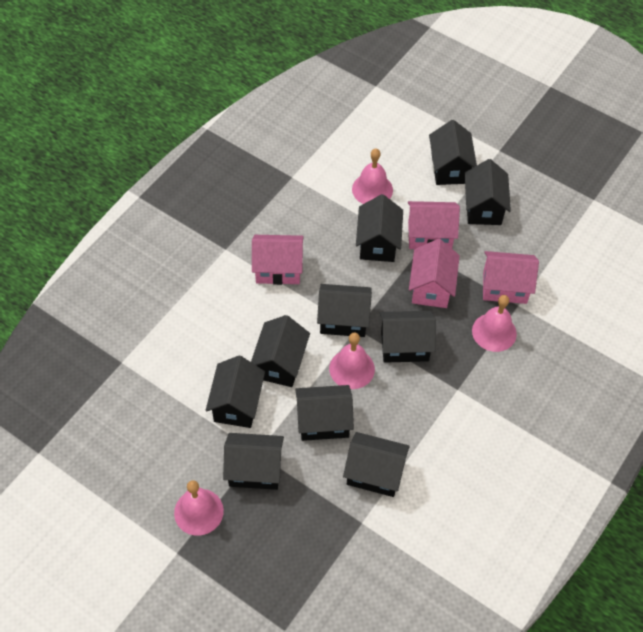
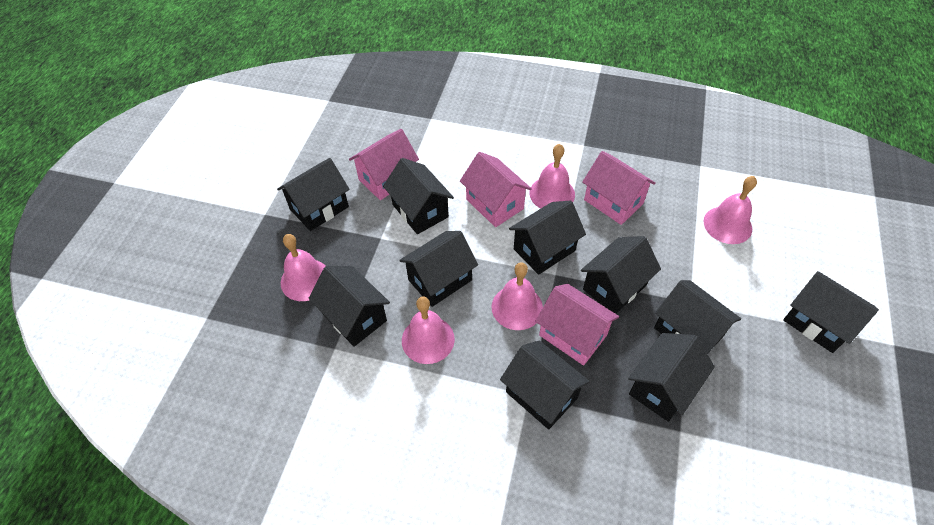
pink bell: 4 -> 5

